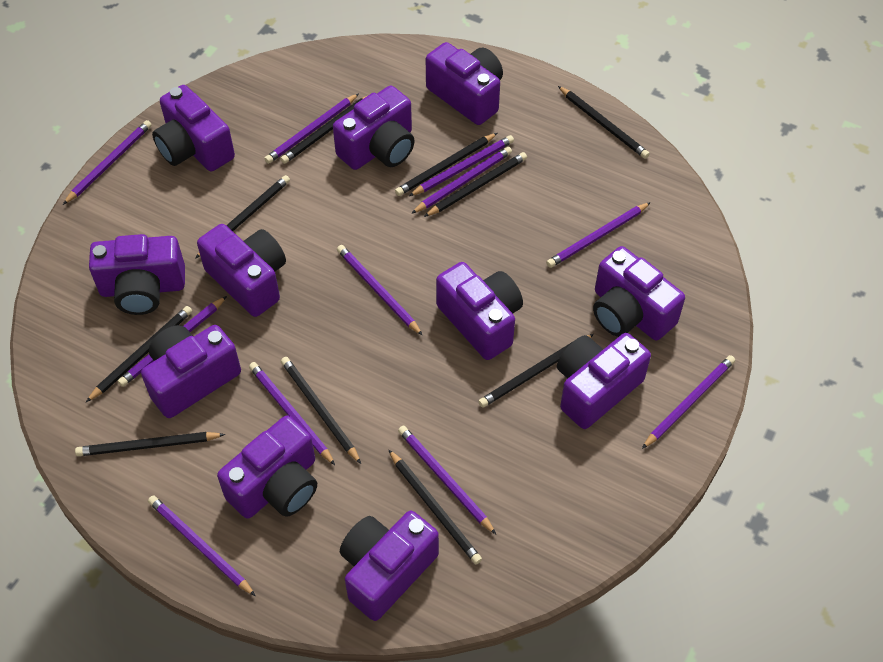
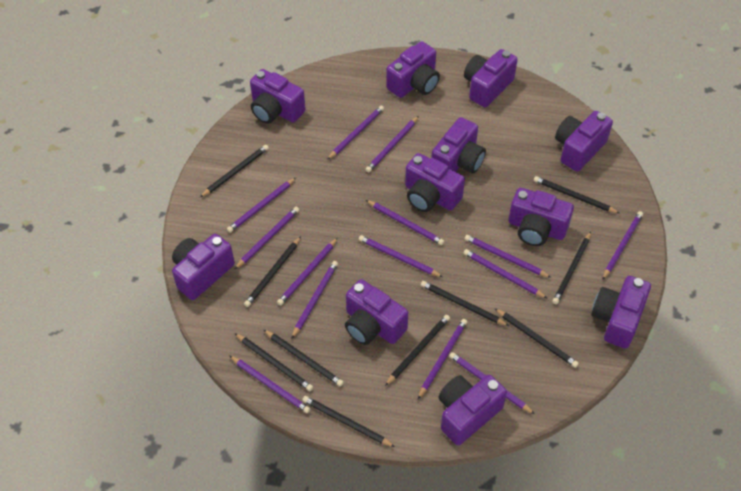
purple pencil: 11 -> 14

